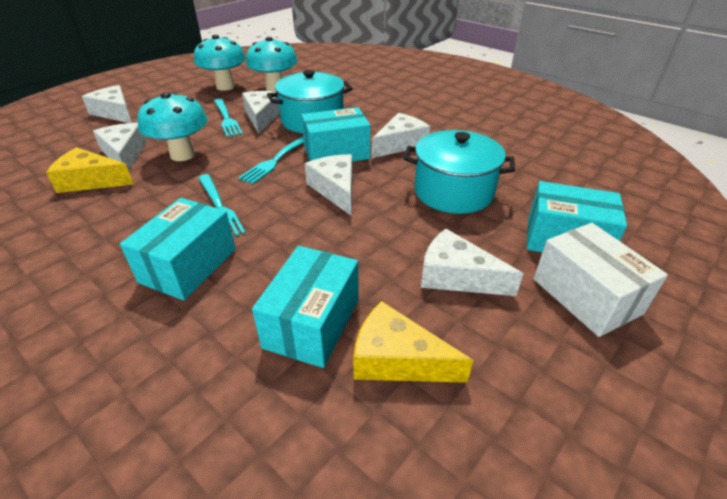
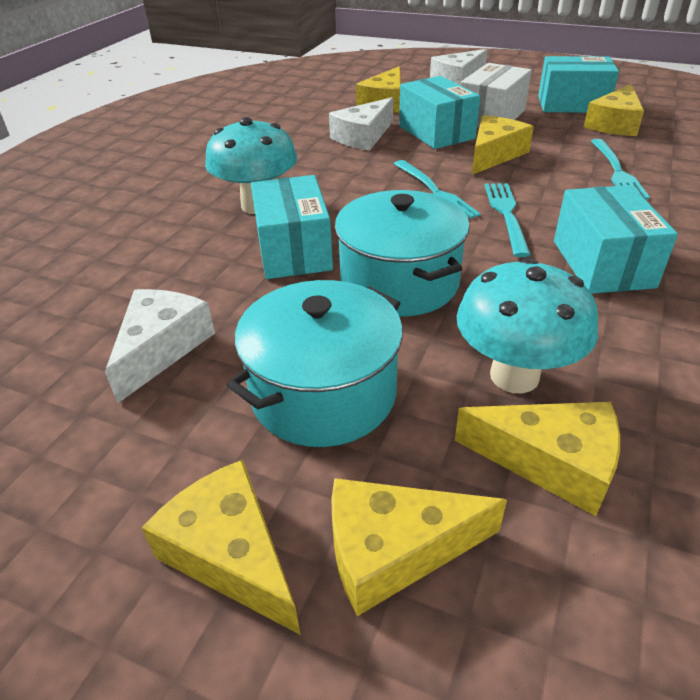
turquoise mushroom: 3 -> 2
white cheese: 6 -> 3
yellow cheese: 2 -> 6

